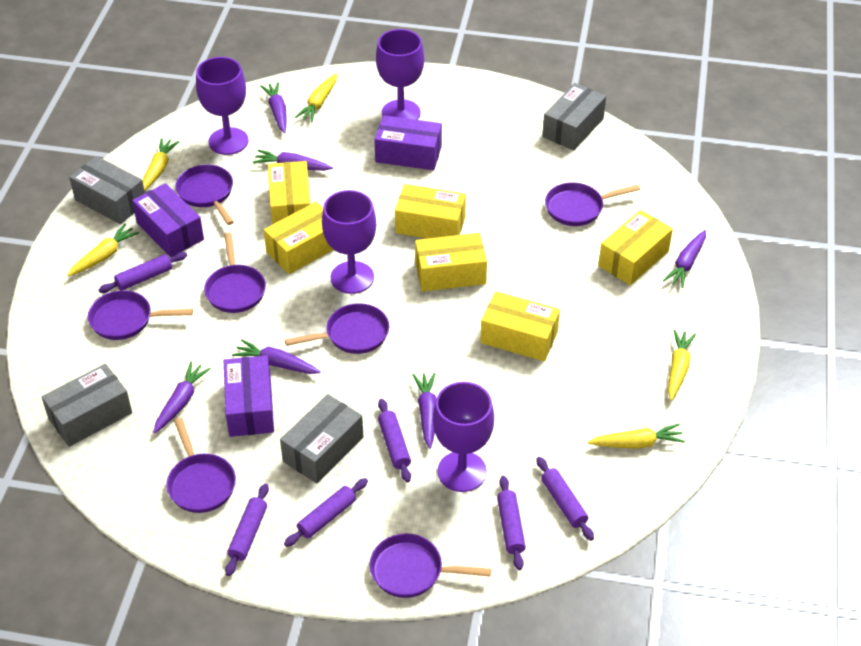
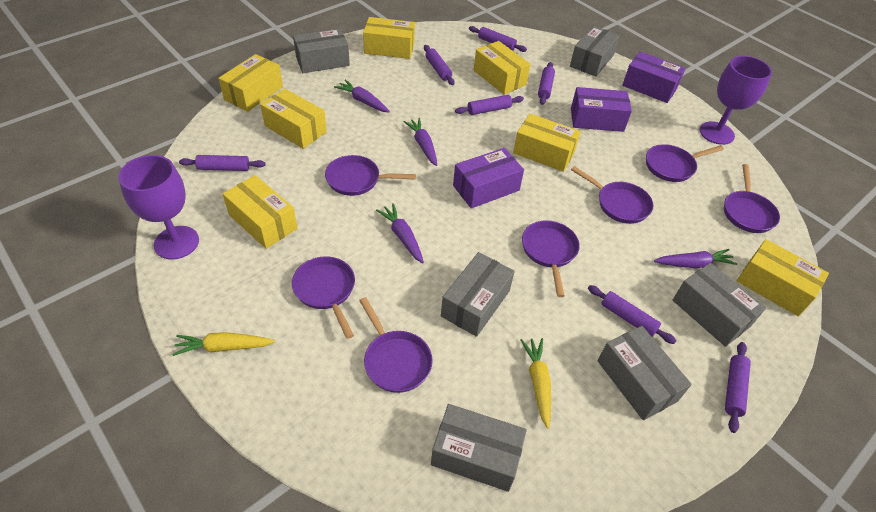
grey box: 4 -> 6
purple carrot: 6 -> 4
purple goblet: 4 -> 2
purple rolling pin: 6 -> 7
yellow box: 6 -> 7
yellow carrot: 5 -> 2

